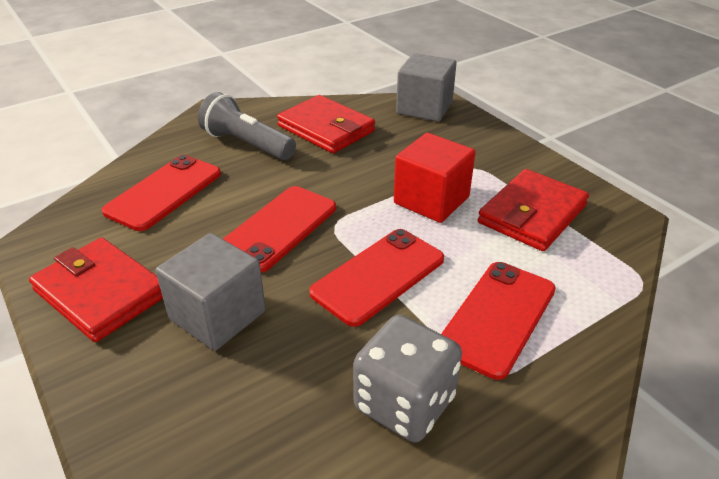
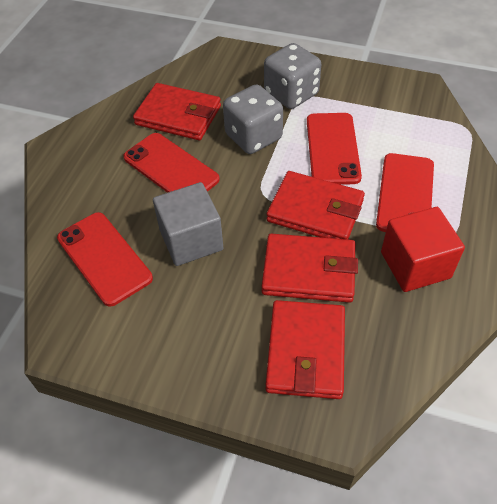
grey cube: 2 -> 1
grey dice: 1 -> 2
grey flashlight: 1 -> 0
red wallet: 3 -> 4

